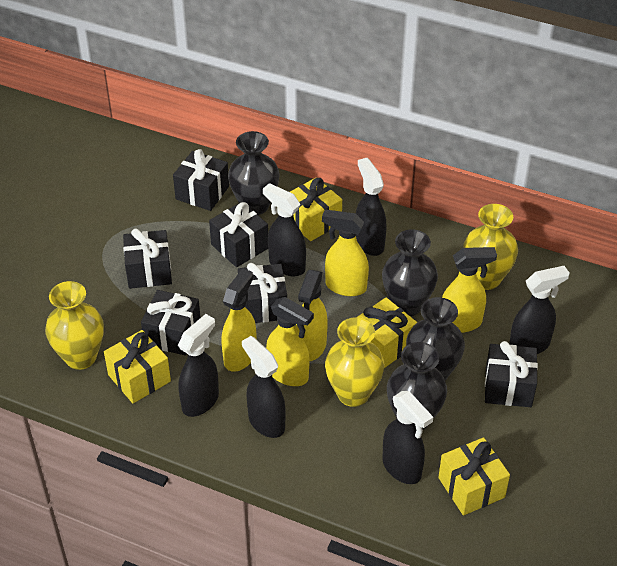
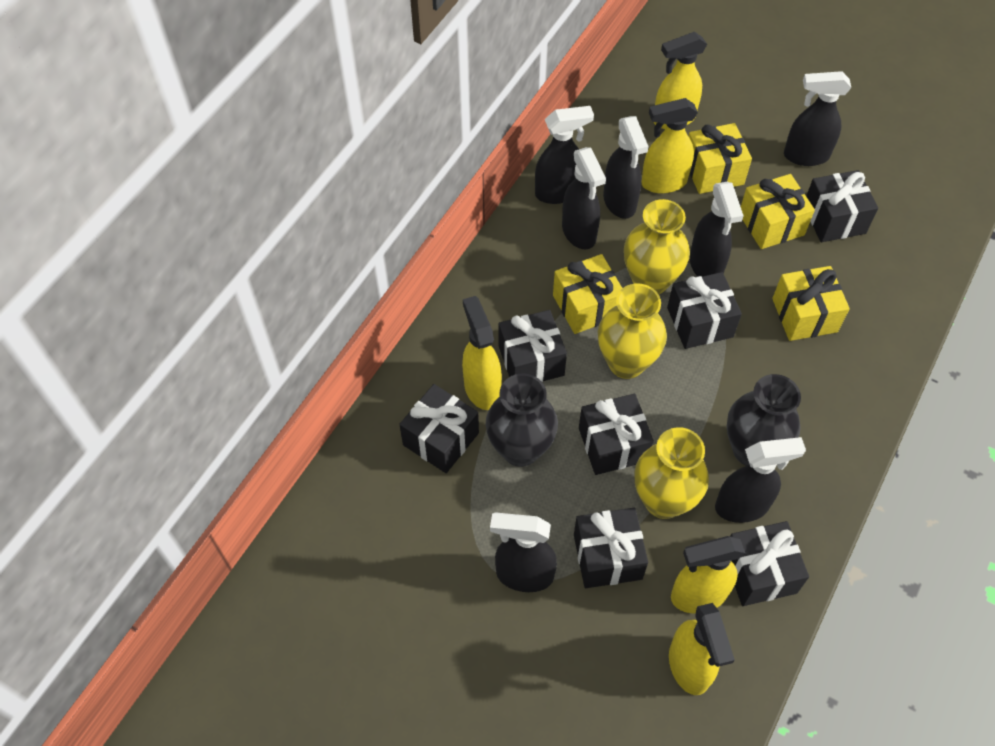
black gift: 6 -> 7
black spray bottle: 6 -> 7
black vase: 4 -> 2

